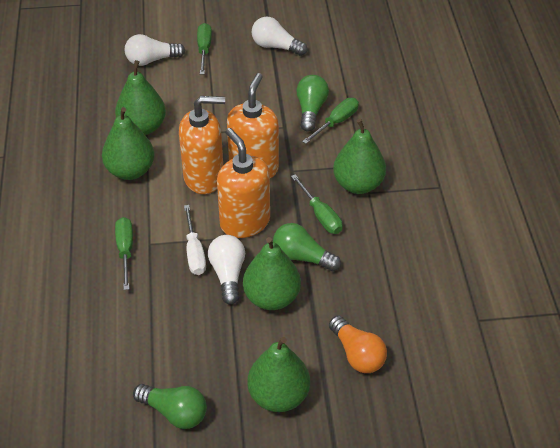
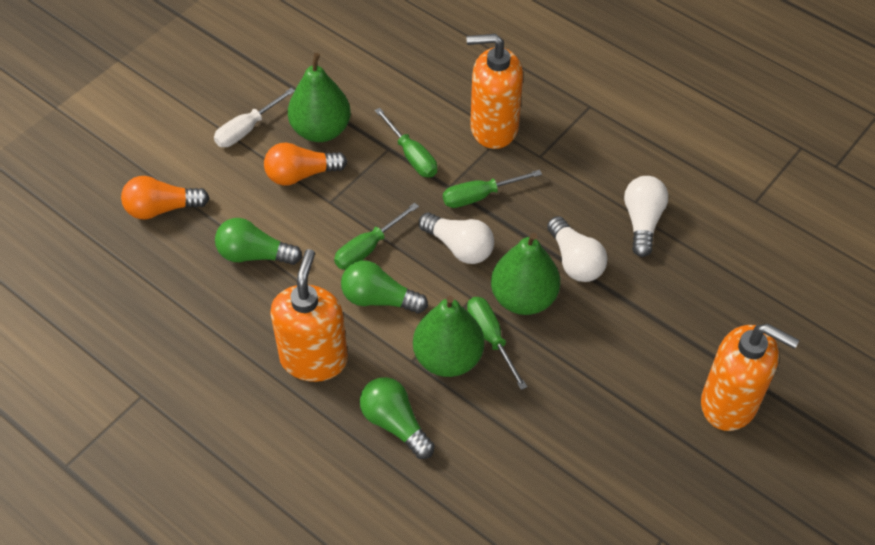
green pear: 5 -> 3
orange light bulb: 1 -> 2

